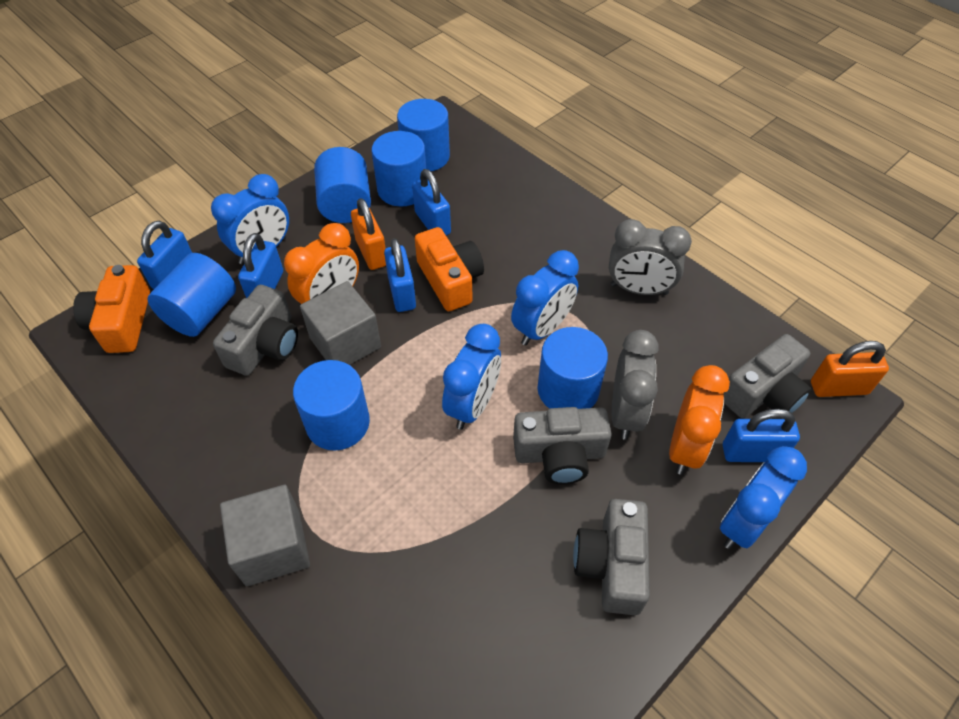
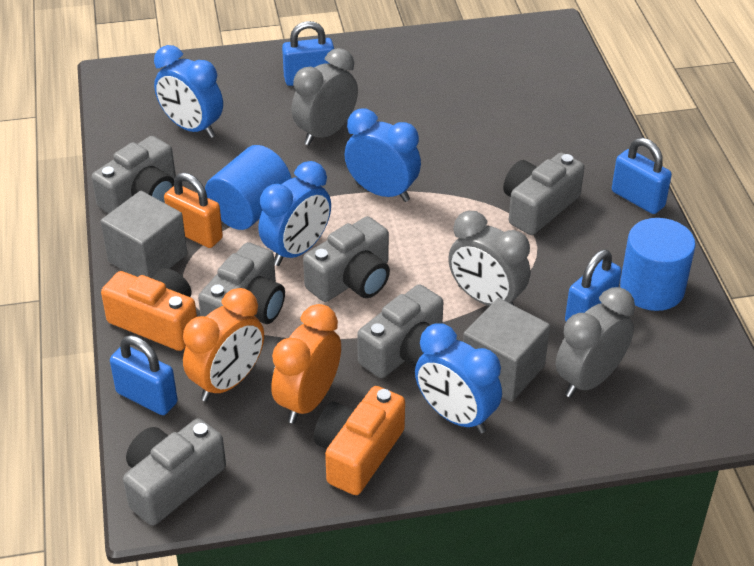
blue cylinder: 6 -> 2
blue padlock: 5 -> 4
grey camera: 4 -> 6
grey clock: 2 -> 3
orange padlock: 2 -> 1

